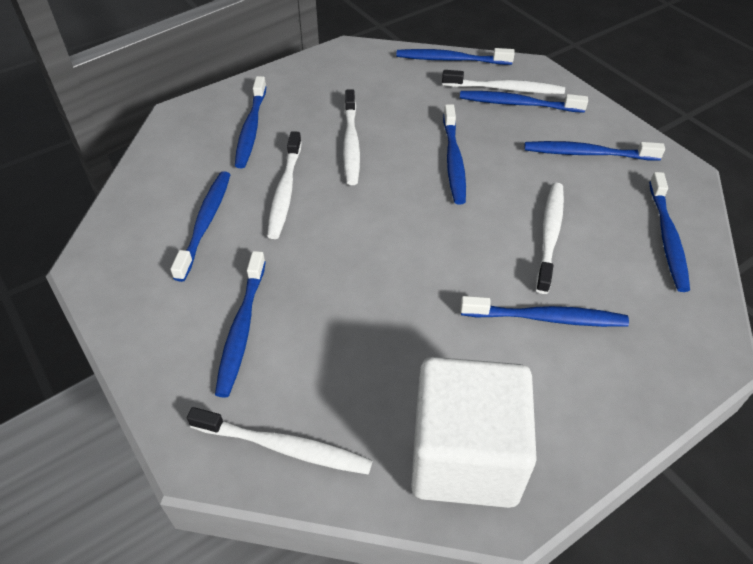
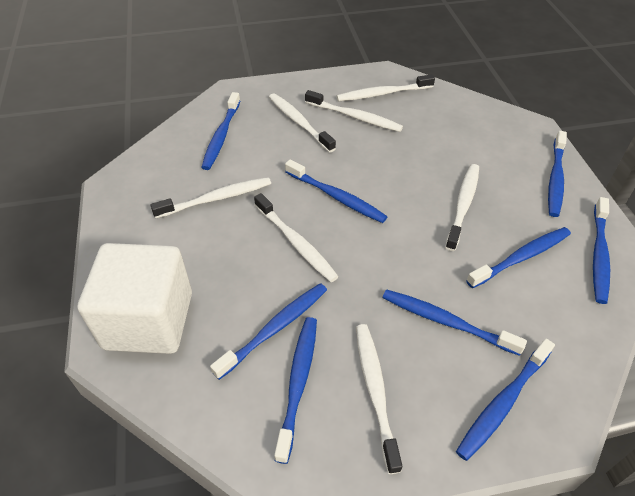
white toothbrush: 5 -> 7

